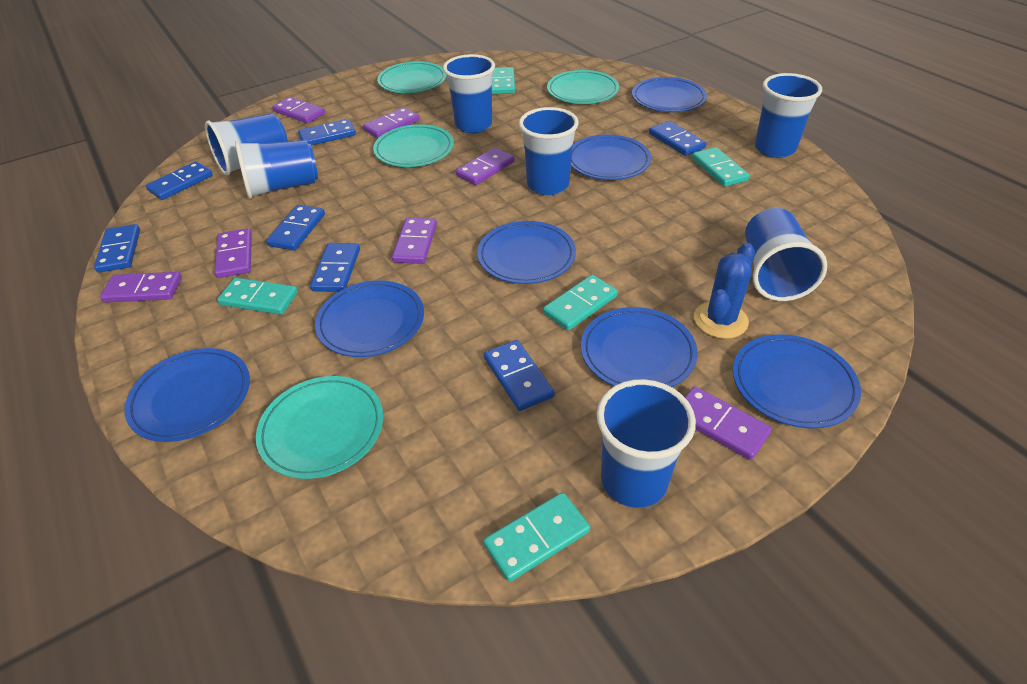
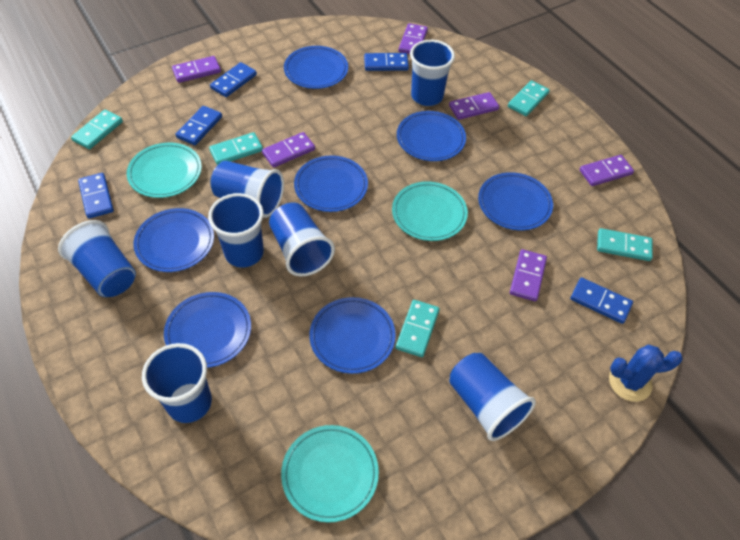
blue domino: 7 -> 5
purple domino: 7 -> 6
turquoise plate: 4 -> 3

